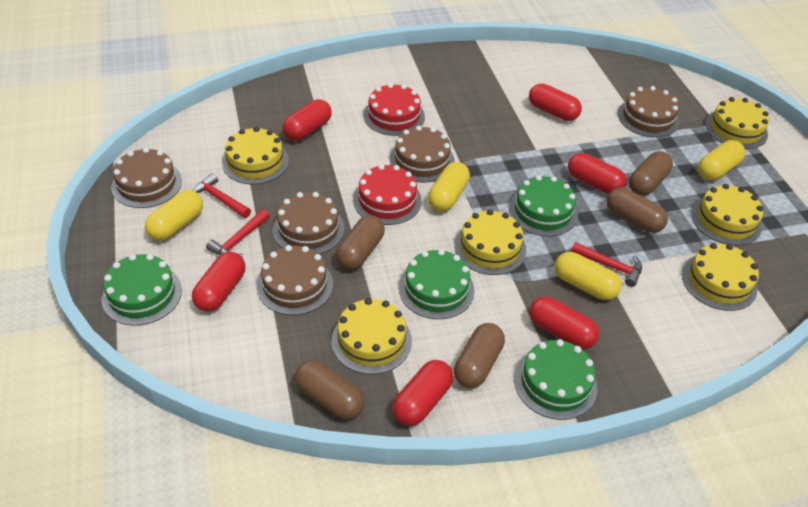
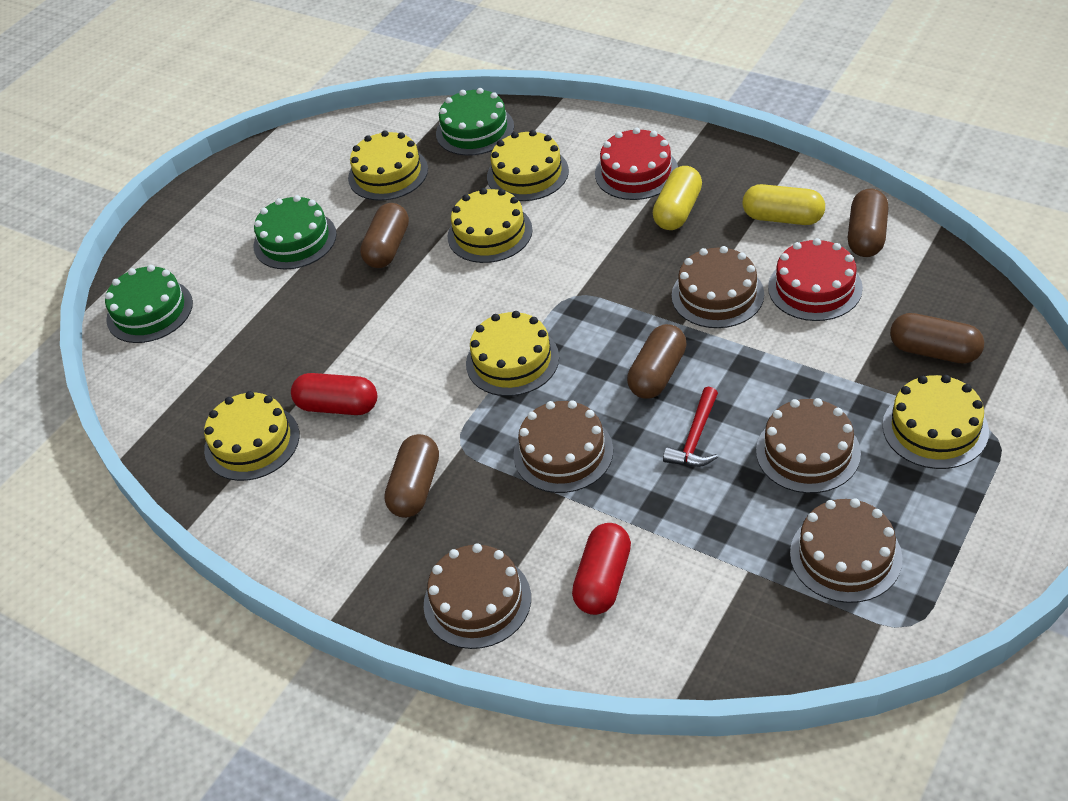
green cake: 4 -> 3
red capsule: 6 -> 2
red hammer: 3 -> 1
yellow capsule: 4 -> 2

